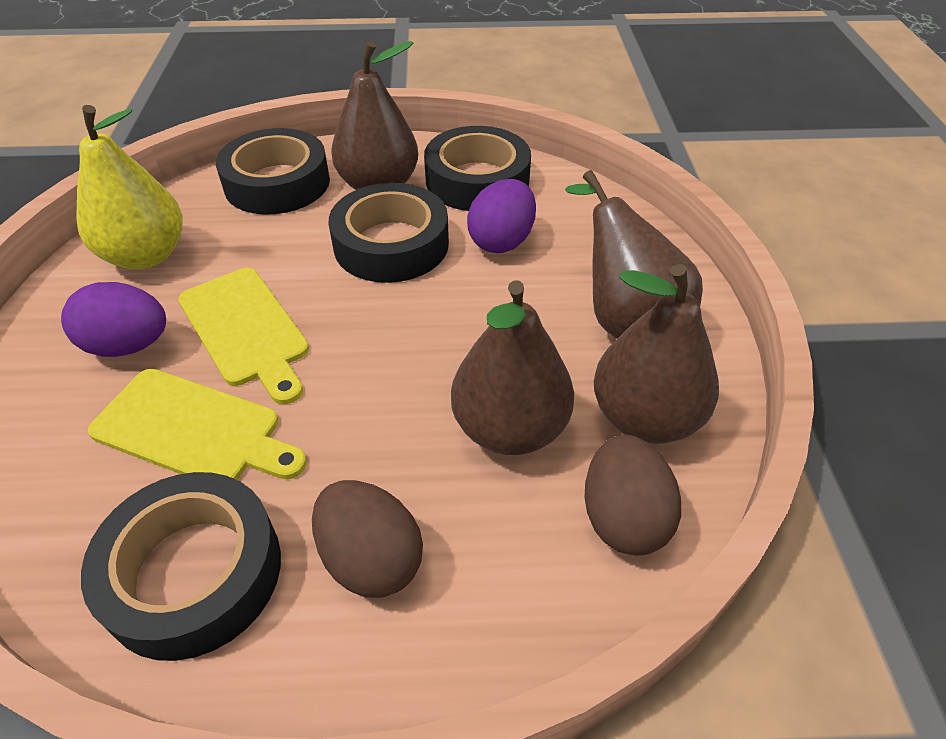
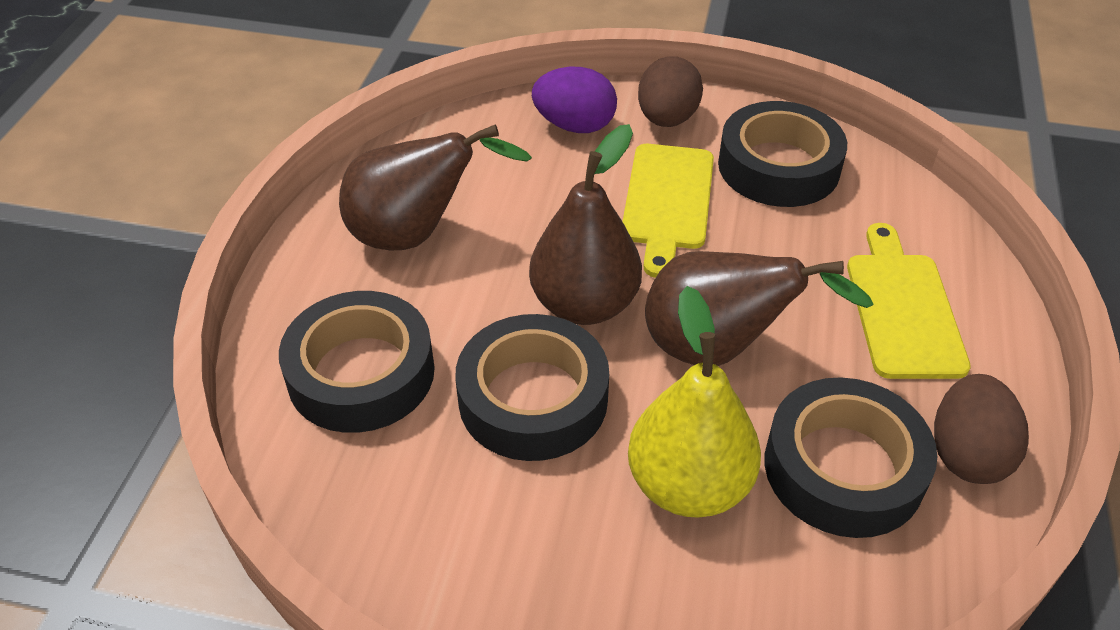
brown pear: 4 -> 3
purple egg: 2 -> 1

